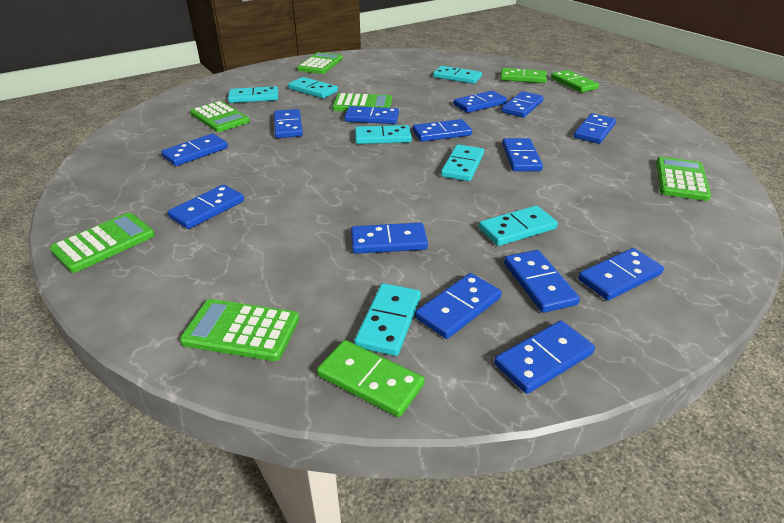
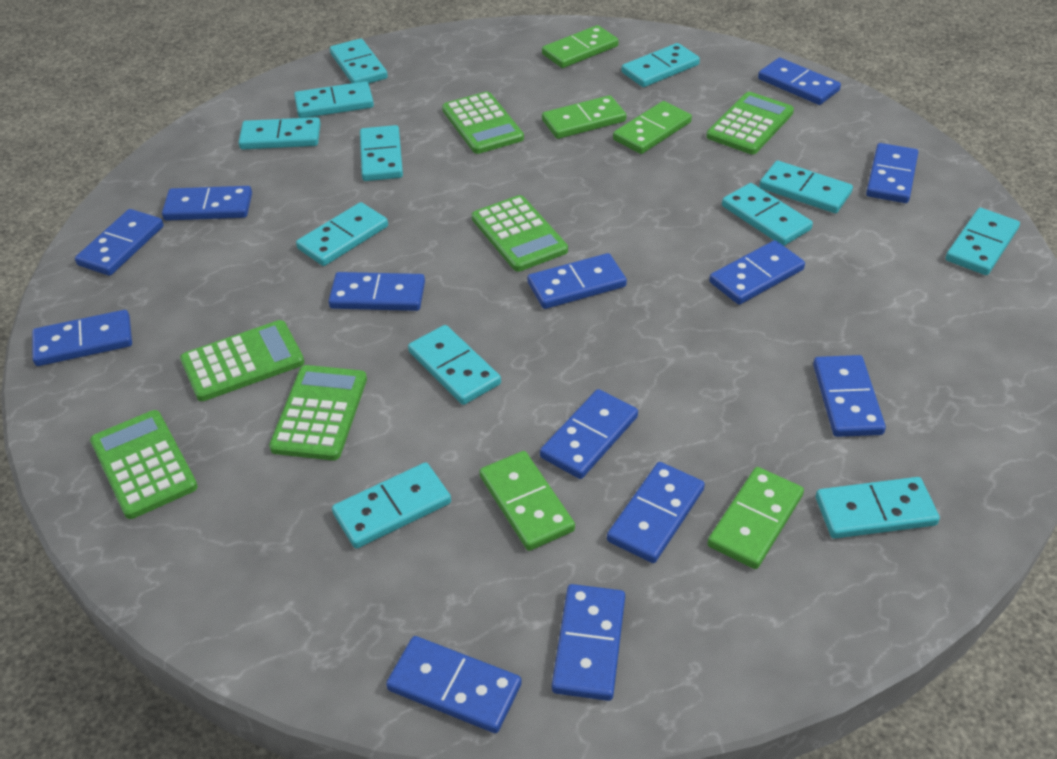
blue domino: 14 -> 13
green domino: 3 -> 5
turquoise domino: 7 -> 12

